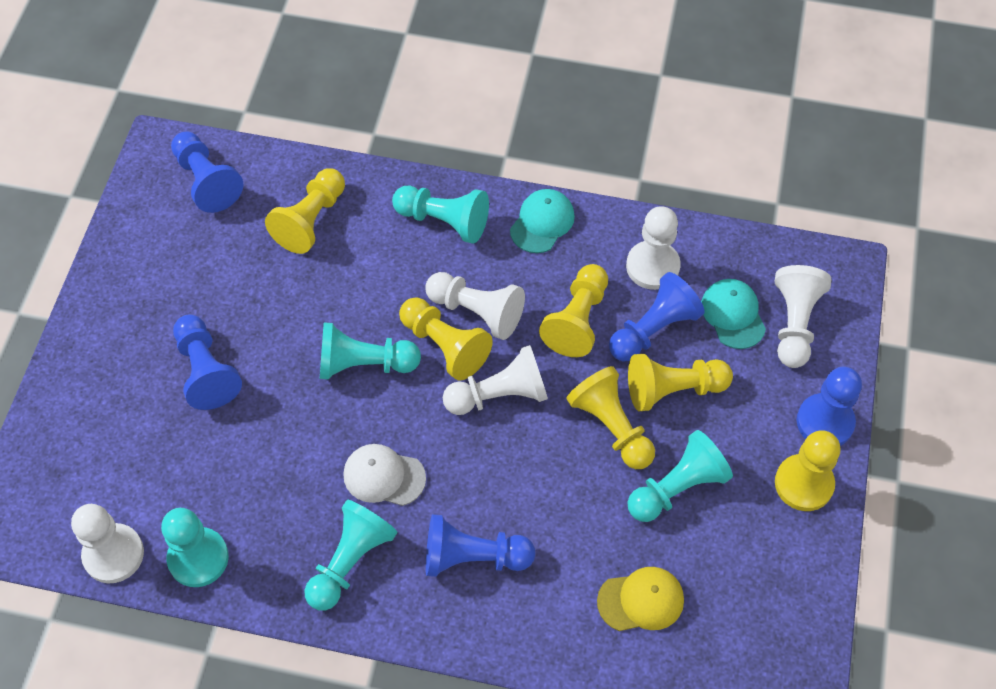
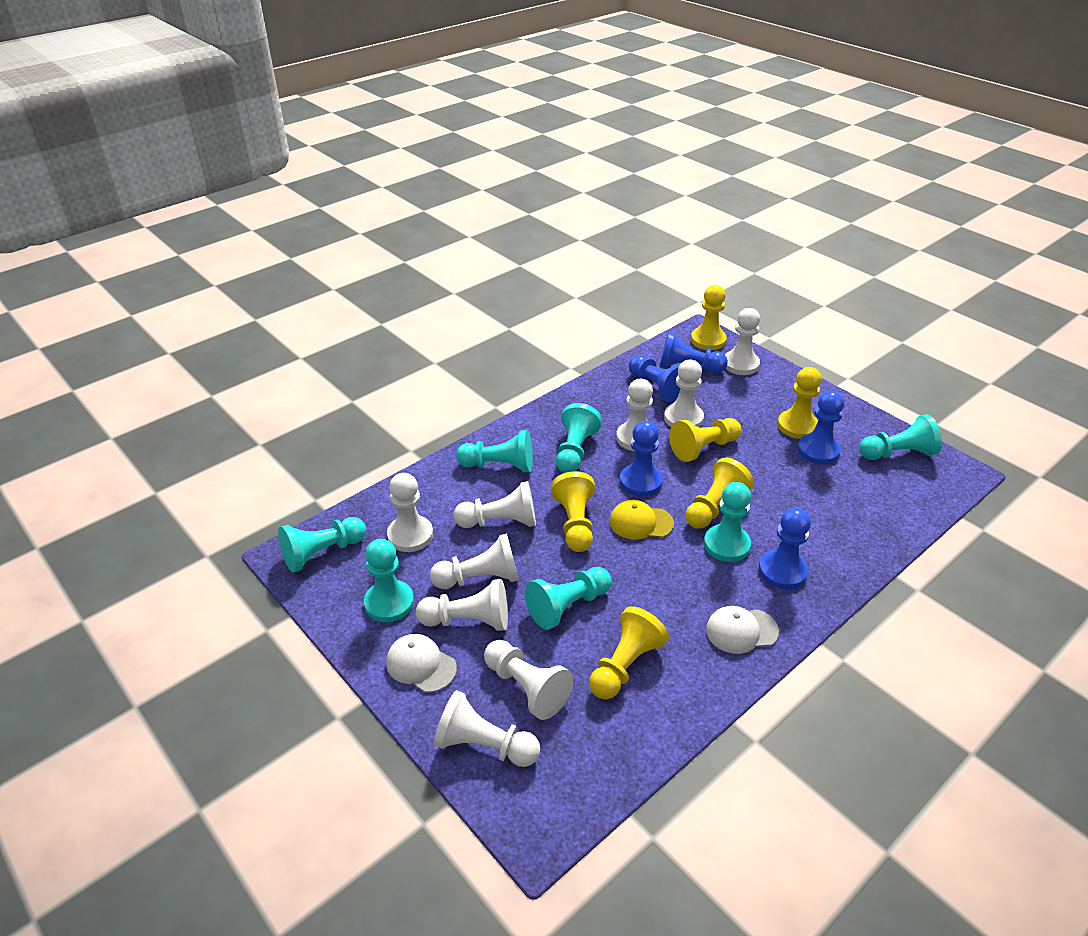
turquoise cap: 2 -> 0
turquoise pawn: 5 -> 7
white cap: 1 -> 2
white pawn: 5 -> 9

